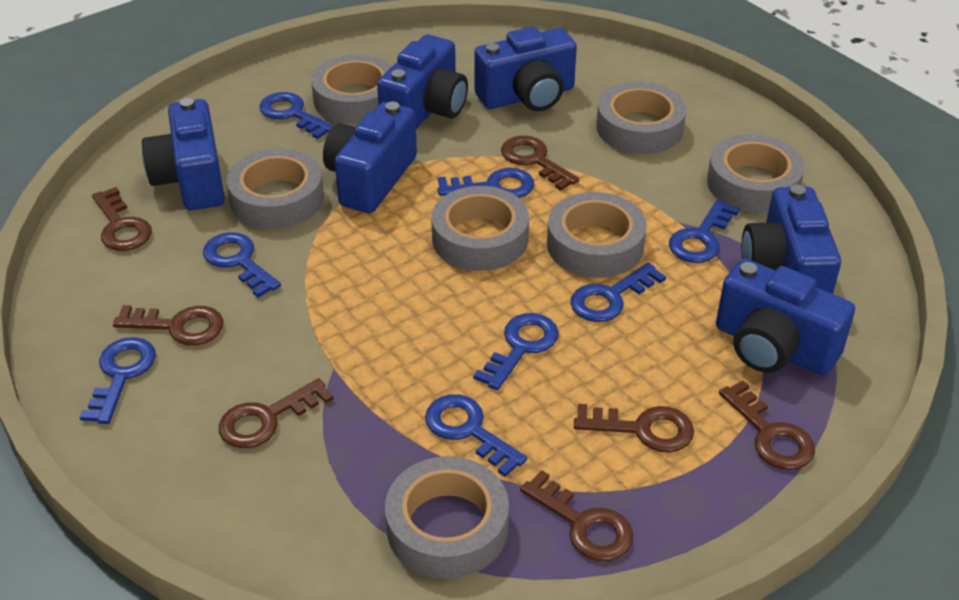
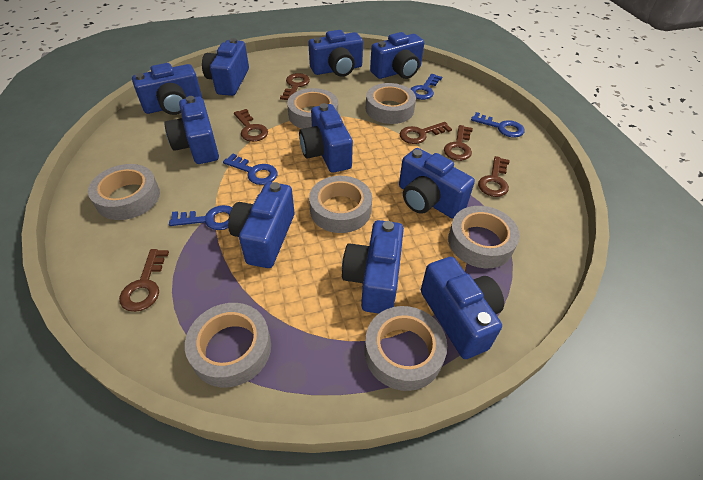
blue camera: 6 -> 10
blue key: 8 -> 4
brown key: 7 -> 6

